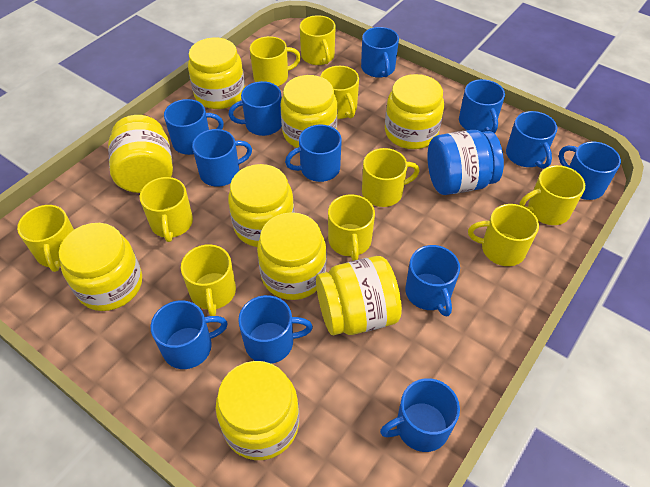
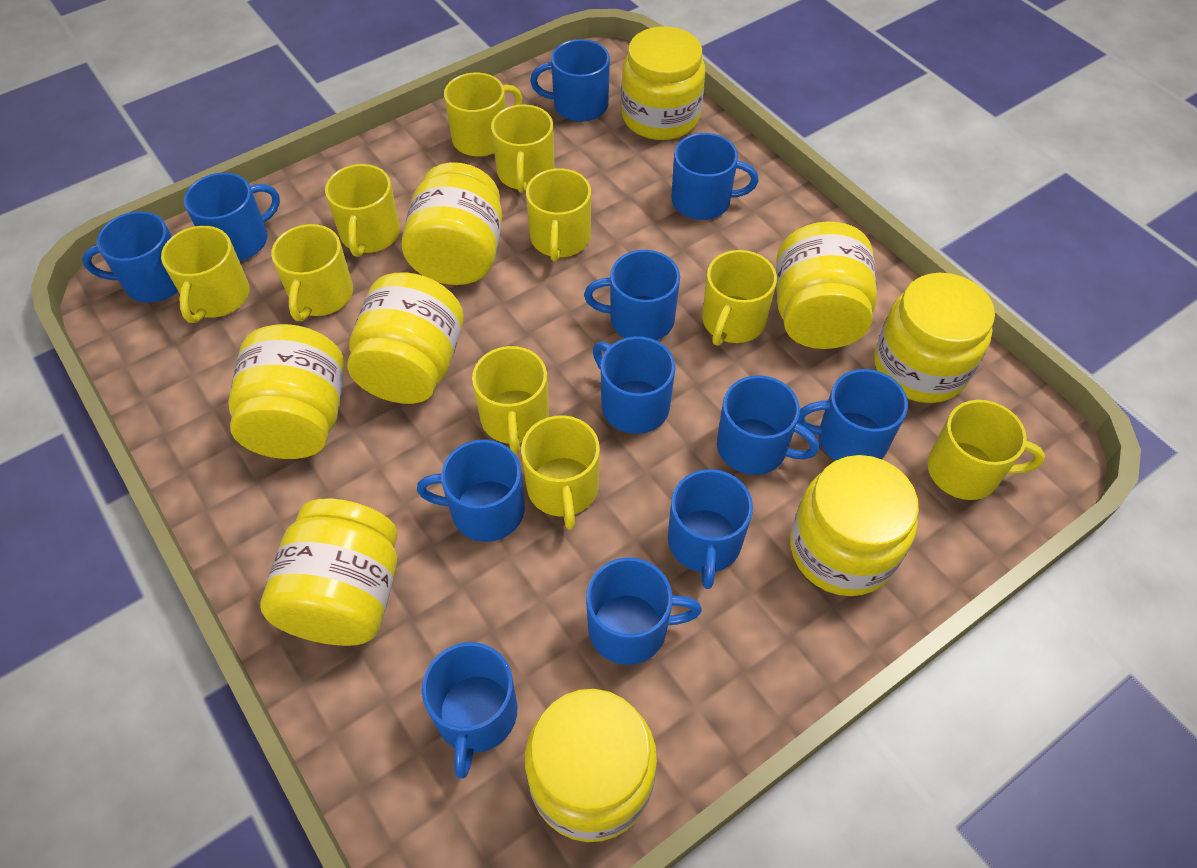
blue jar: 1 -> 0

